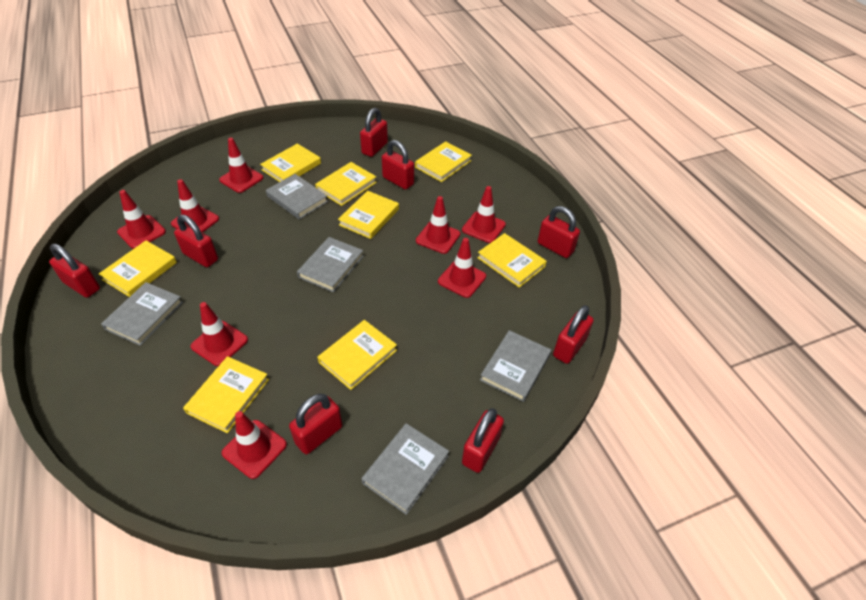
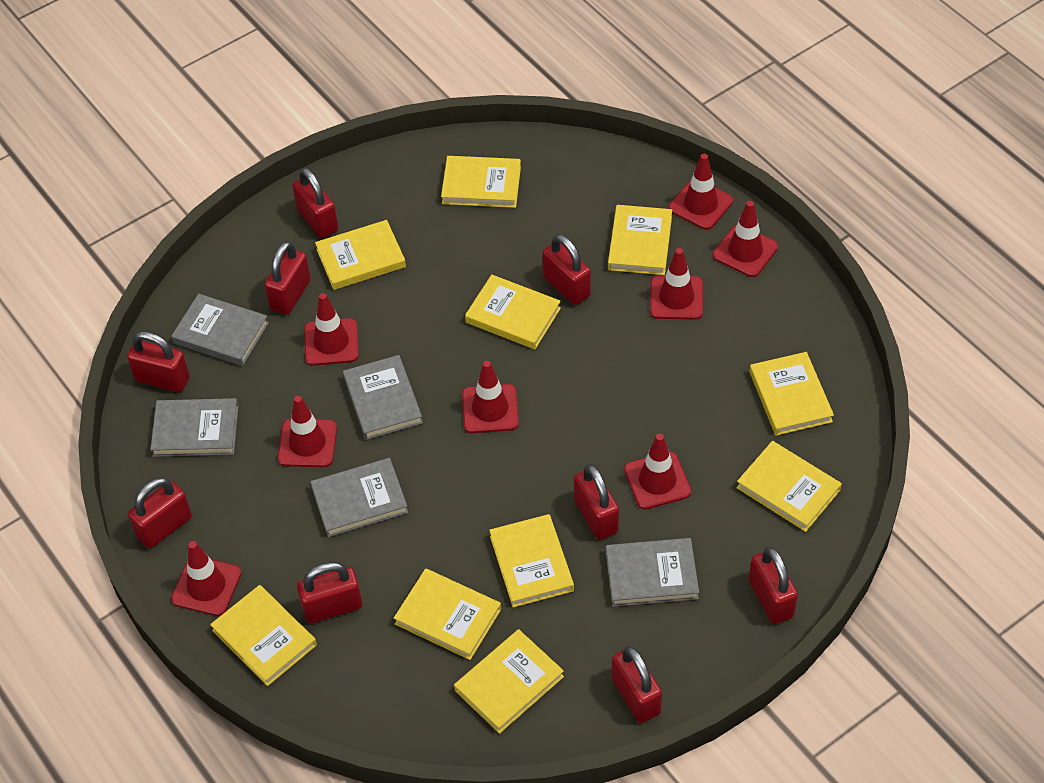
red padlock: 8 -> 9
yellow book: 8 -> 10

